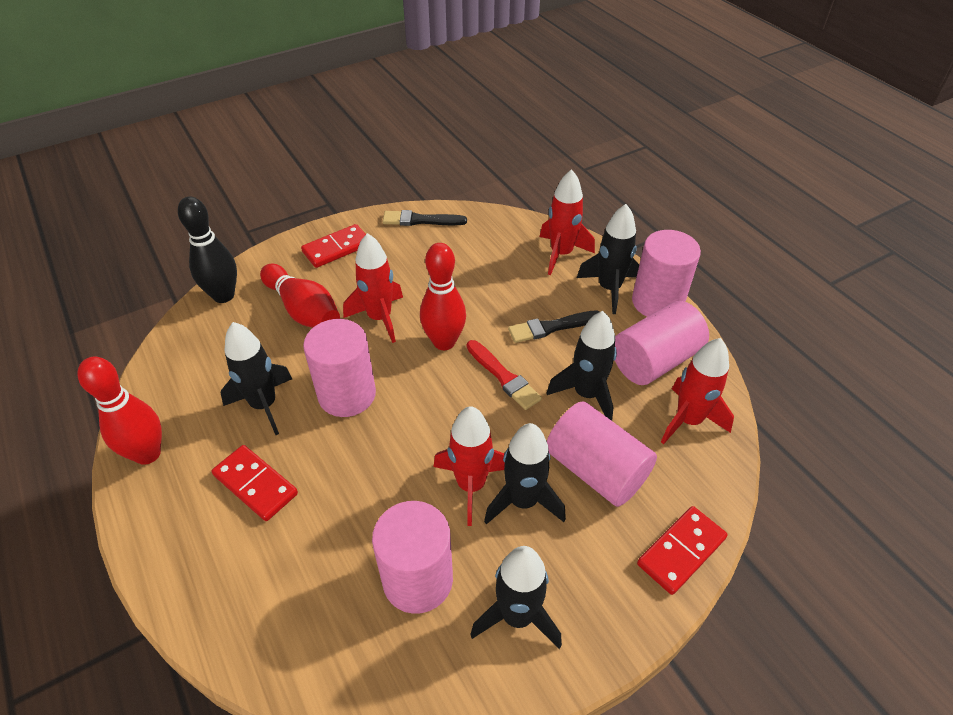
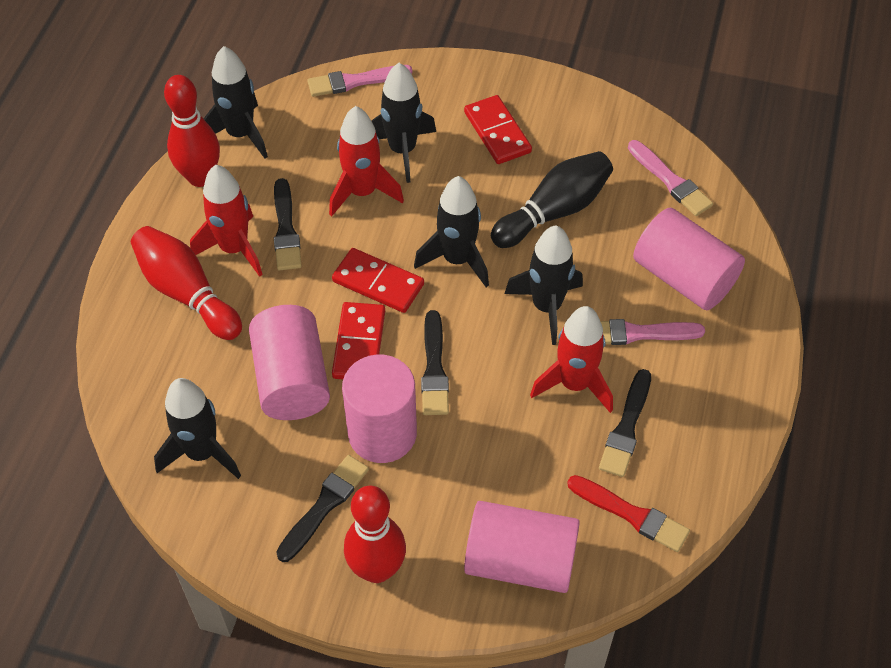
black brush: 2 -> 4
pink brush: 0 -> 3
pink cylinder: 5 -> 4
red rocket: 4 -> 3

